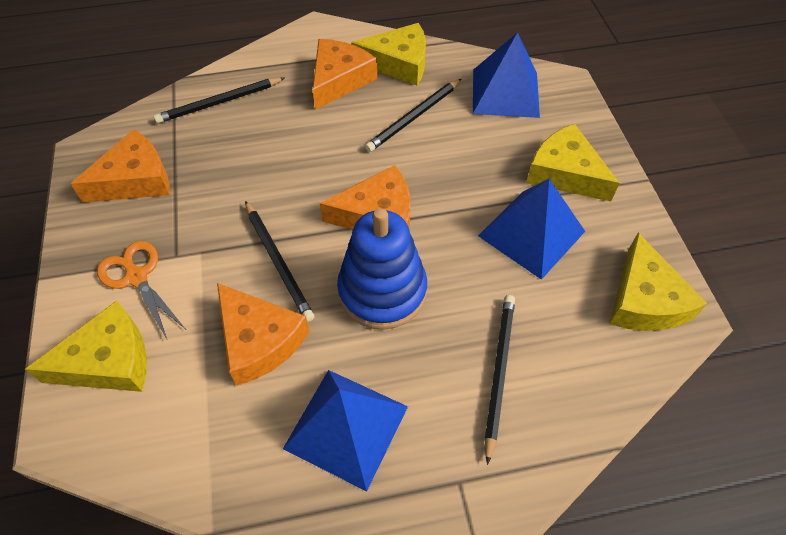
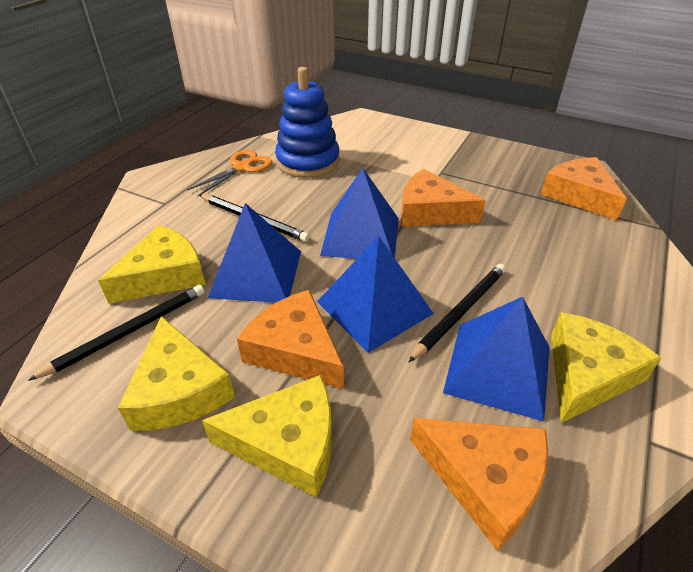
black pencil: 4 -> 3
blue pyramid: 3 -> 4

